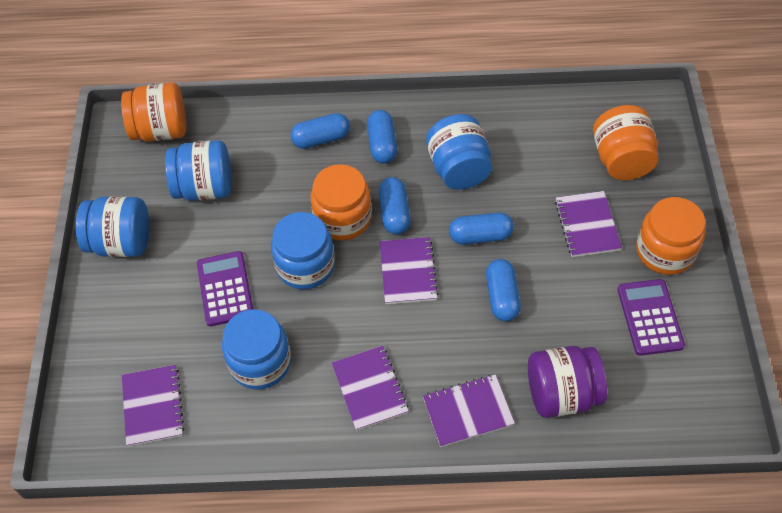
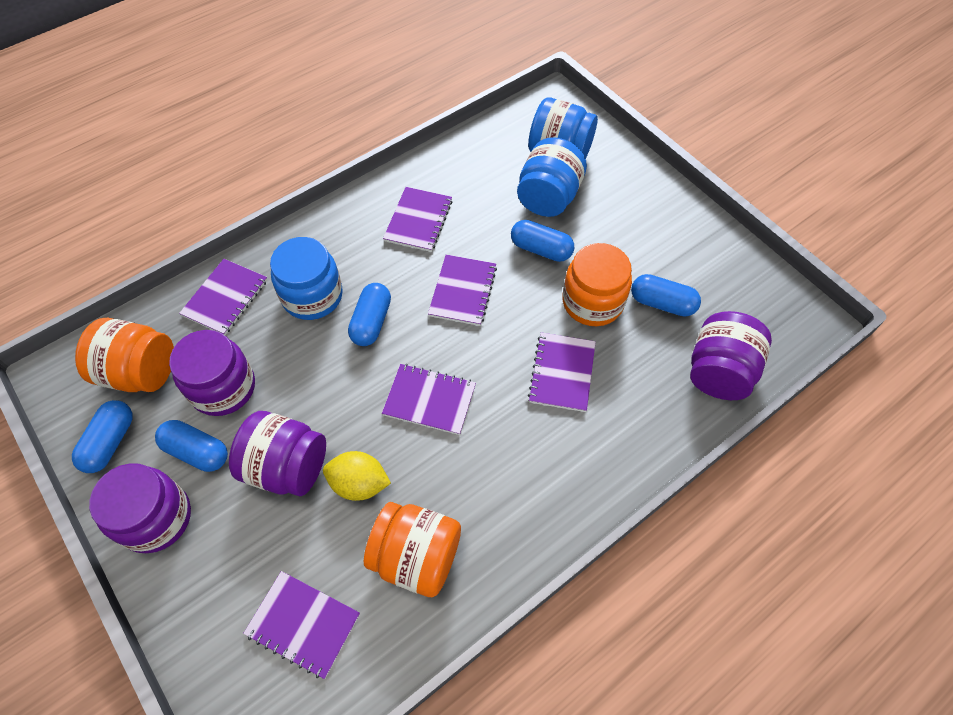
blue jar: 5 -> 3
orange jar: 4 -> 3
purple calculator: 2 -> 0
purple jar: 1 -> 4
purple notebook: 5 -> 6
yellow lemon: 0 -> 1

